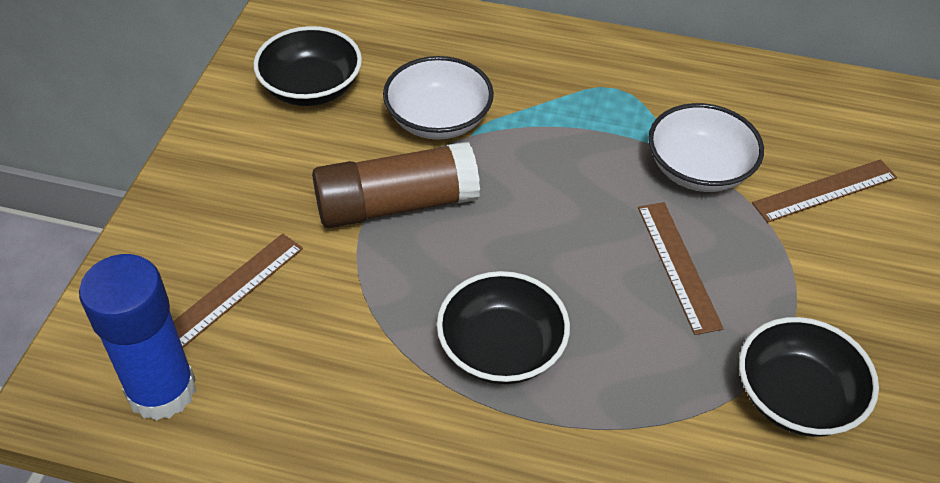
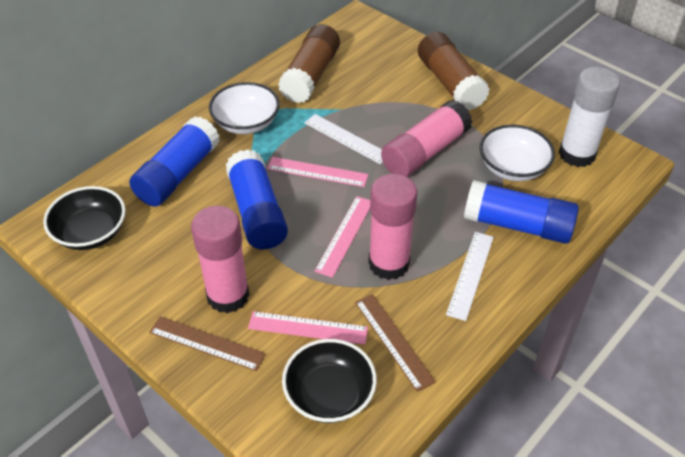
black bowl: 3 -> 2
blue glue stick: 1 -> 3
brown glue stick: 1 -> 2
brown ruler: 3 -> 2
pink glue stick: 0 -> 3
pink ruler: 0 -> 3
white glue stick: 0 -> 1
white ruler: 0 -> 2

